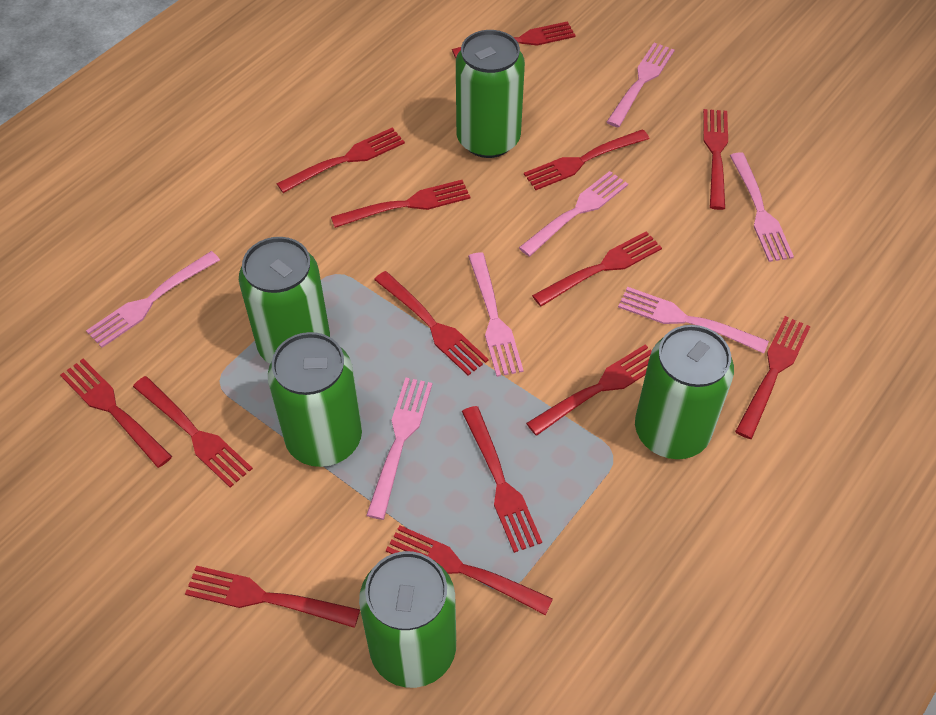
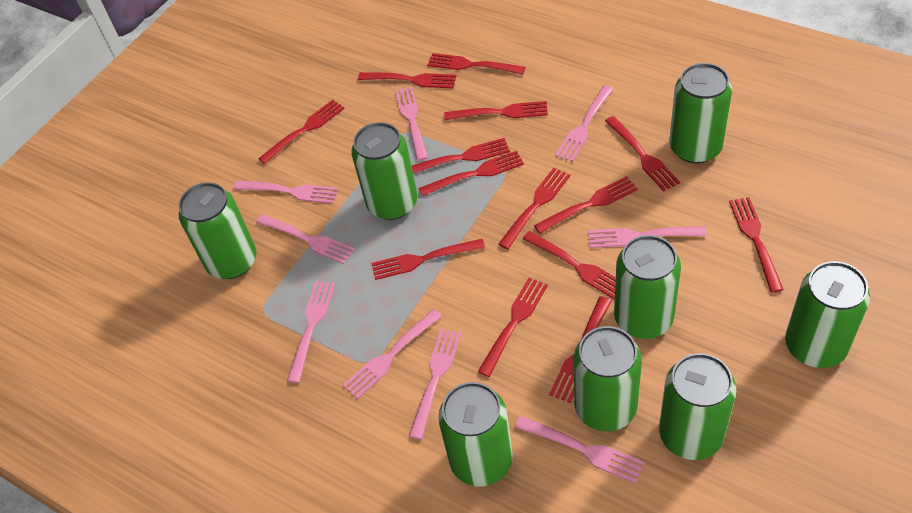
green can: 5 -> 8
pink fork: 7 -> 9

